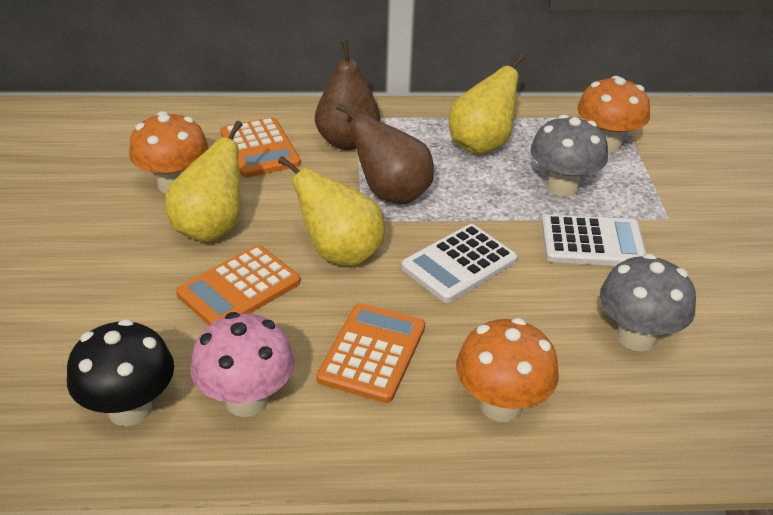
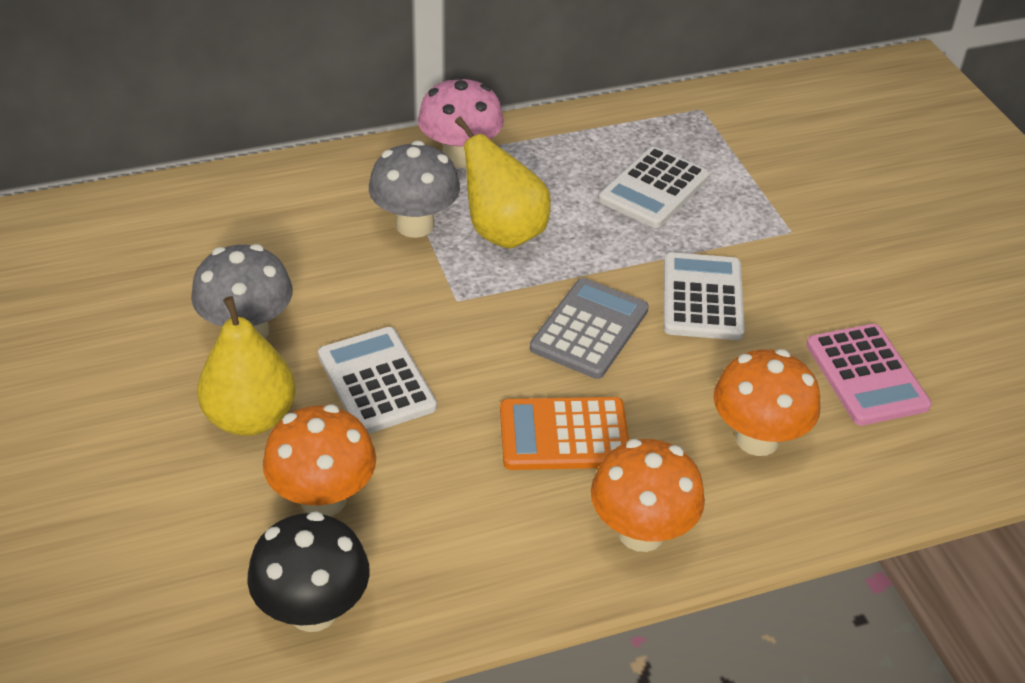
brown pear: 2 -> 0
grey calculator: 0 -> 1
orange calculator: 3 -> 1
pink calculator: 0 -> 1
white calculator: 2 -> 3
yellow pear: 3 -> 2

